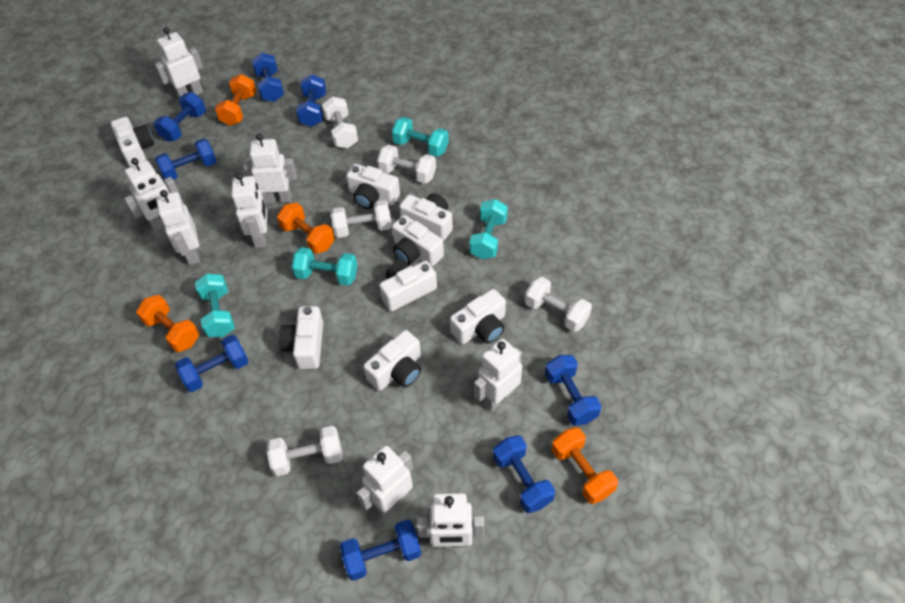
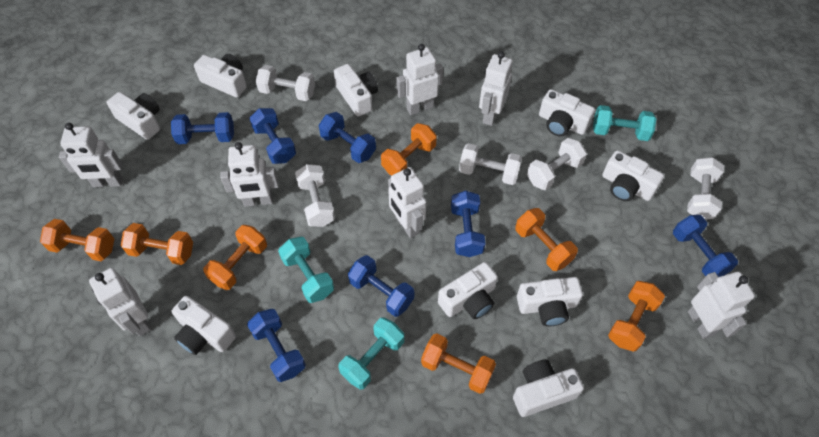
blue dumbbell: 8 -> 7
orange dumbbell: 4 -> 7
turquoise dumbbell: 4 -> 3
white camera: 8 -> 9
white robot: 8 -> 7

